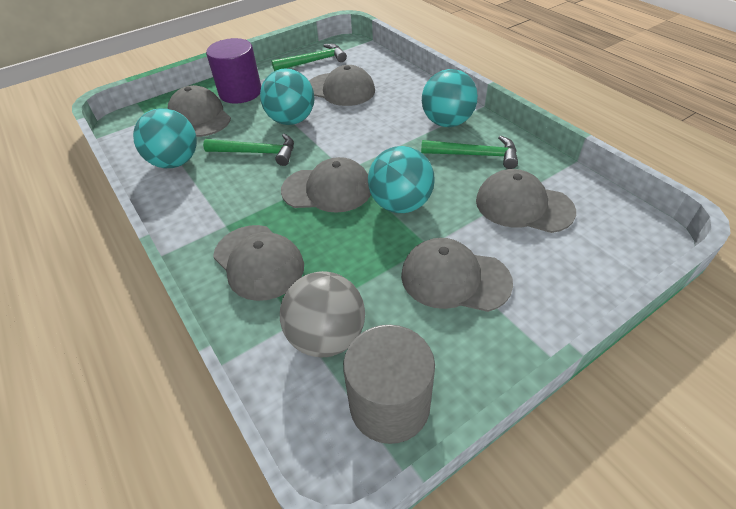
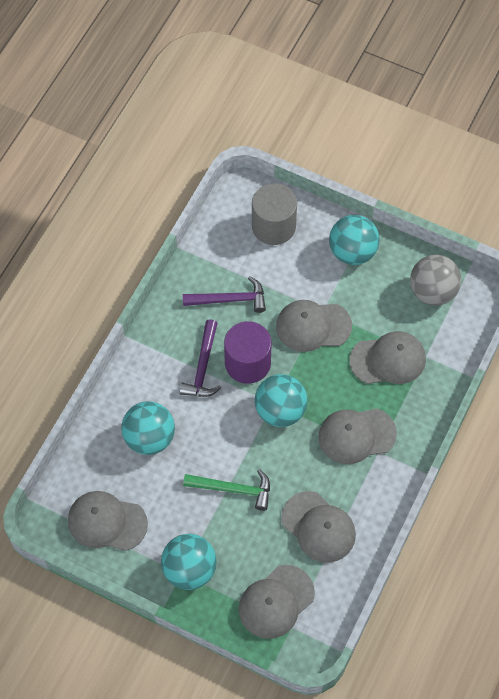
green hammer: 3 -> 1
purple hammer: 0 -> 2

